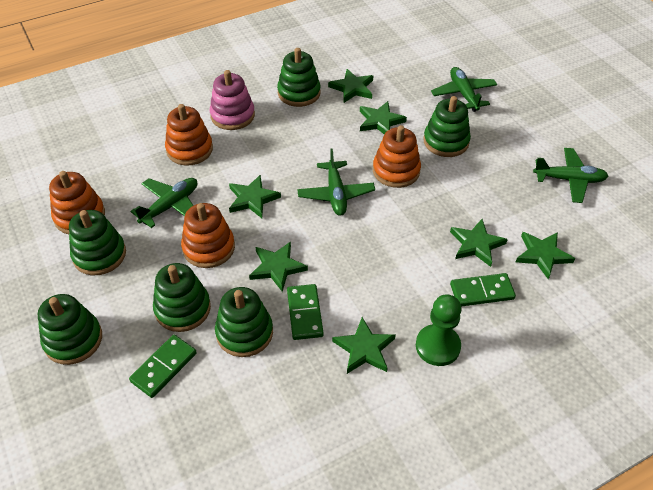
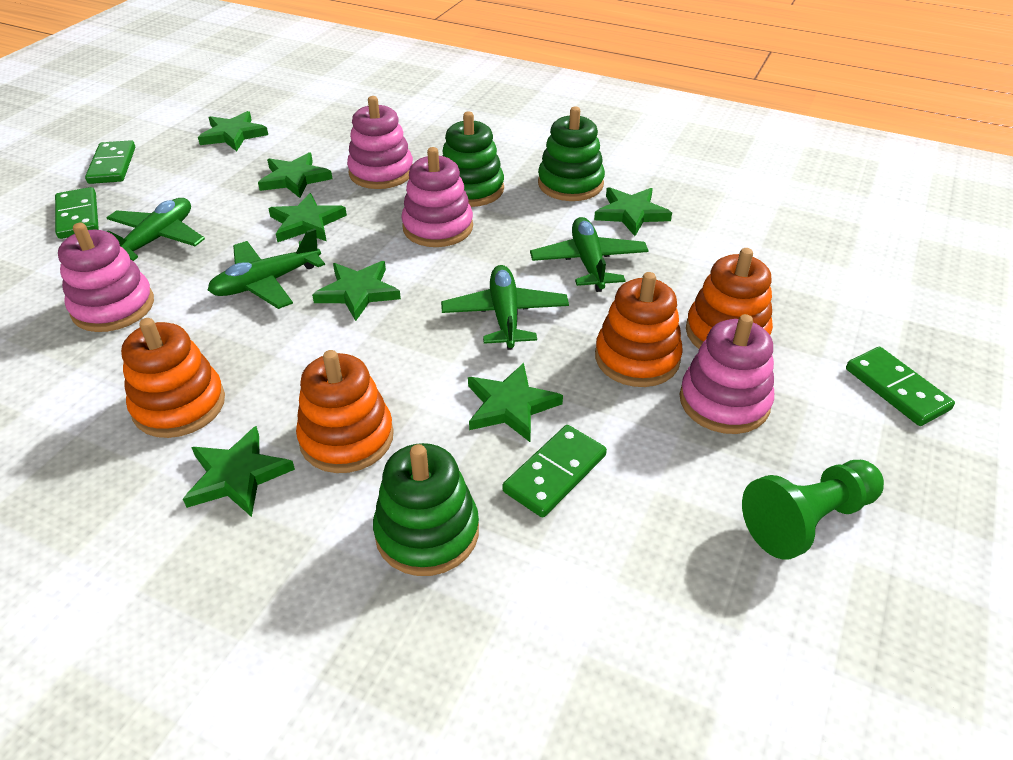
green domino: 3 -> 4
green stacking toy: 6 -> 3
pink stacking toy: 1 -> 4

